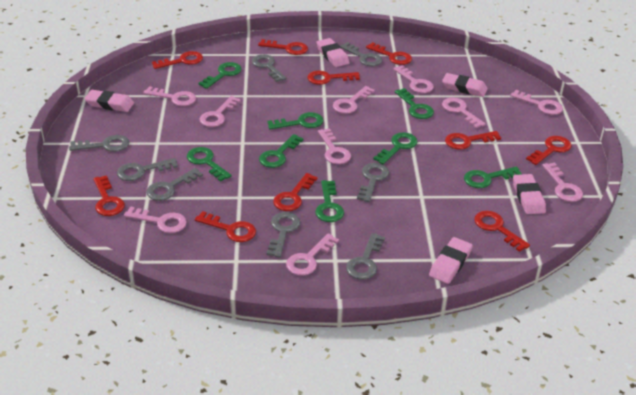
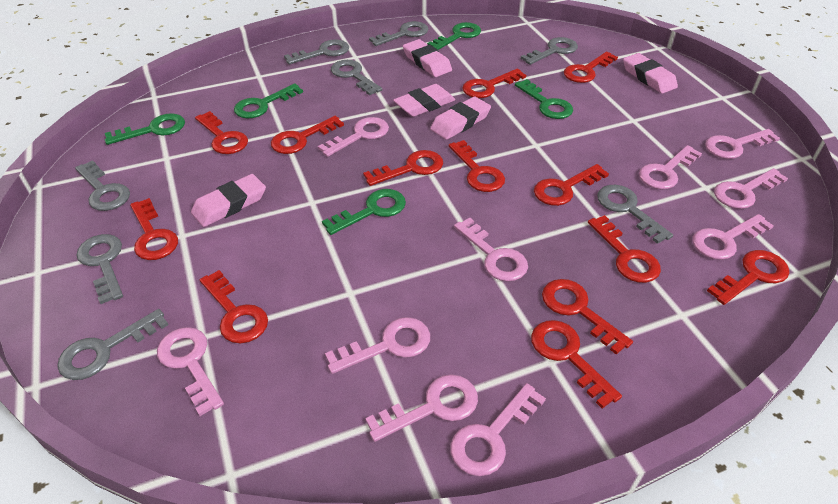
green key: 8 -> 5
red key: 10 -> 13

